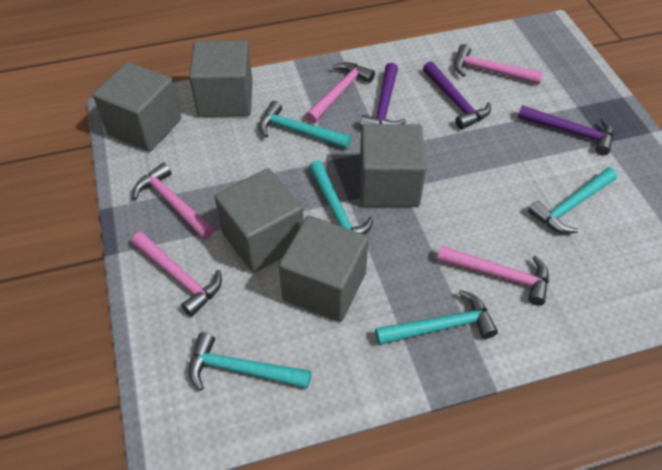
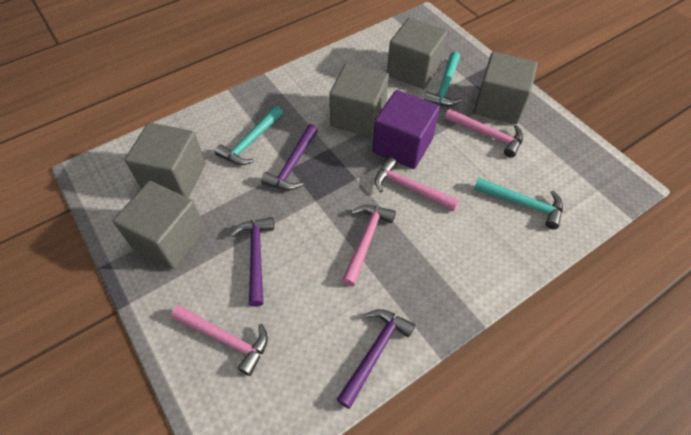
pink hammer: 5 -> 4
purple cube: 0 -> 1
turquoise hammer: 5 -> 3

